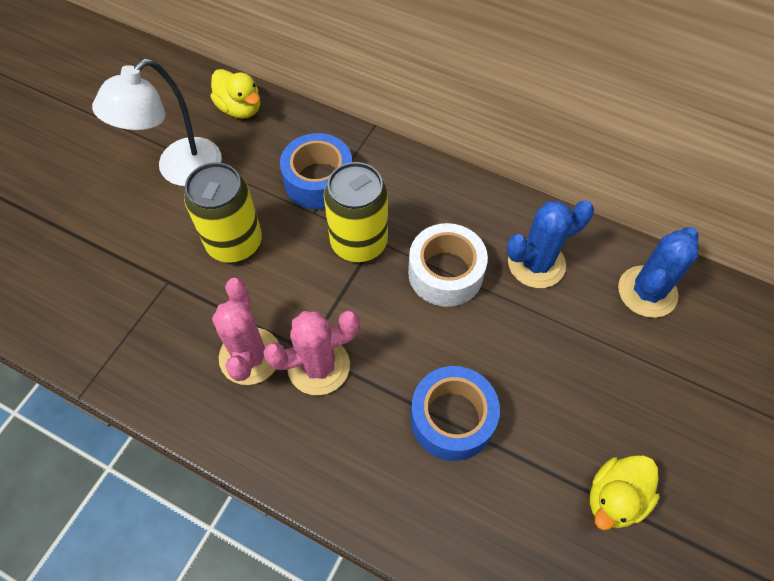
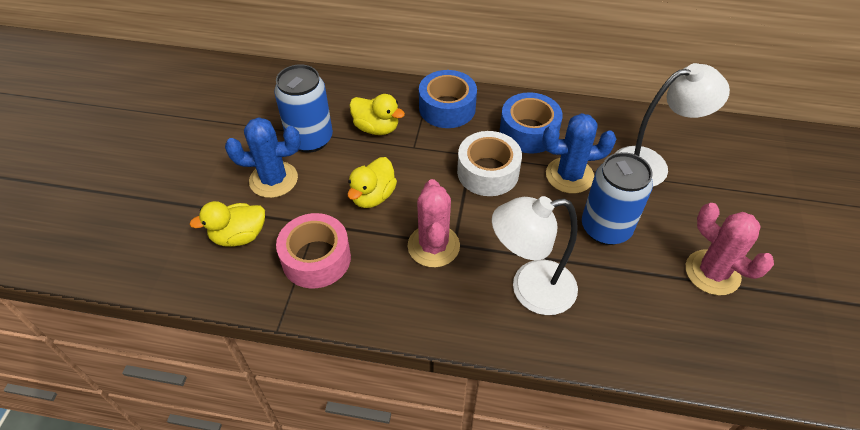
blue can: 0 -> 2
pink tape: 0 -> 1
white lamp: 1 -> 2
yellow can: 2 -> 0
yellow duck: 2 -> 3

